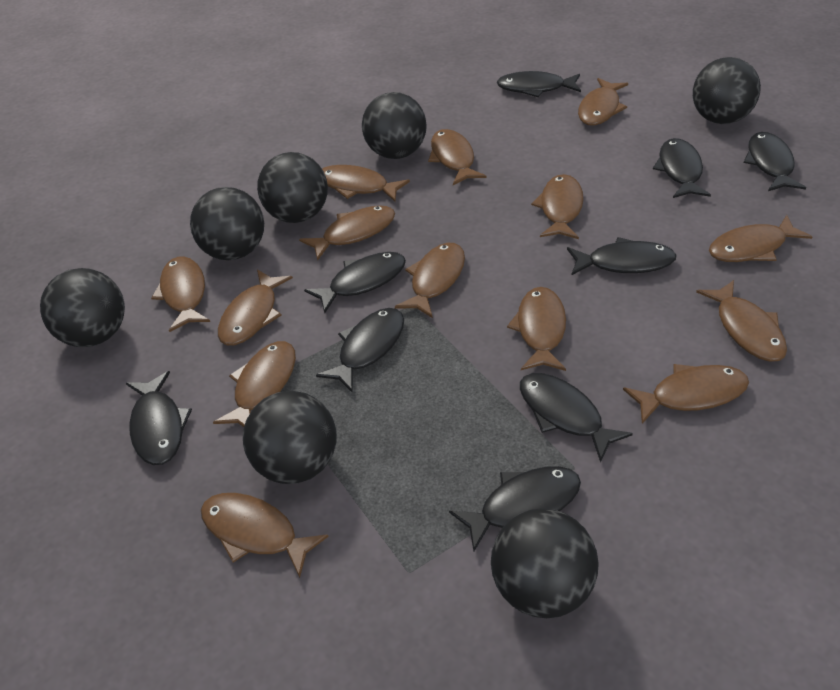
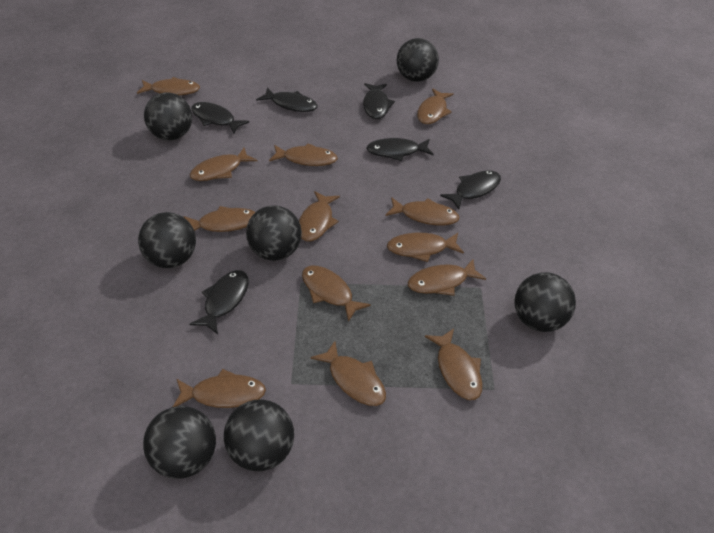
black fish: 9 -> 6
brown fish: 14 -> 13

